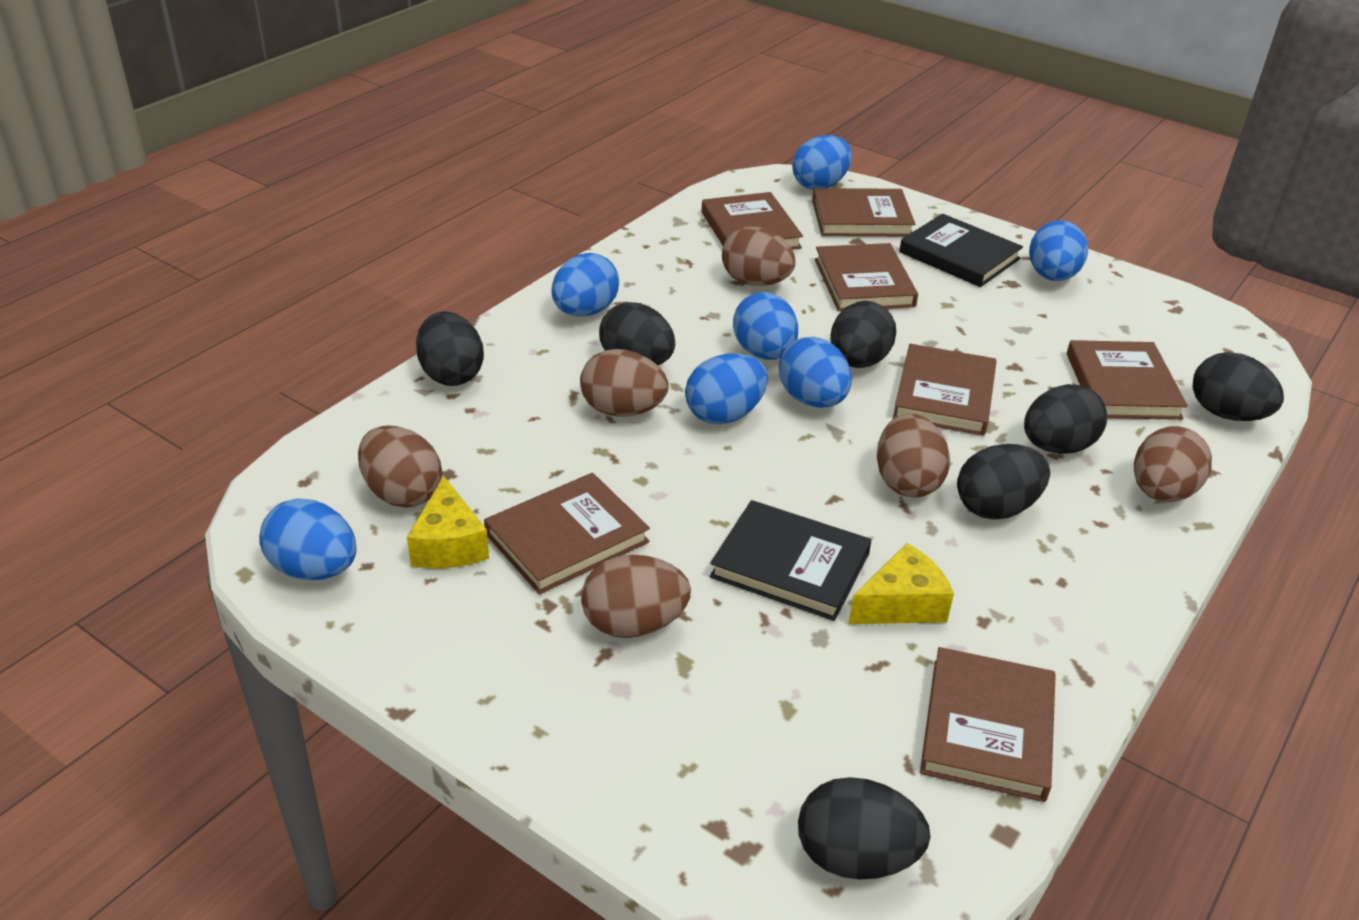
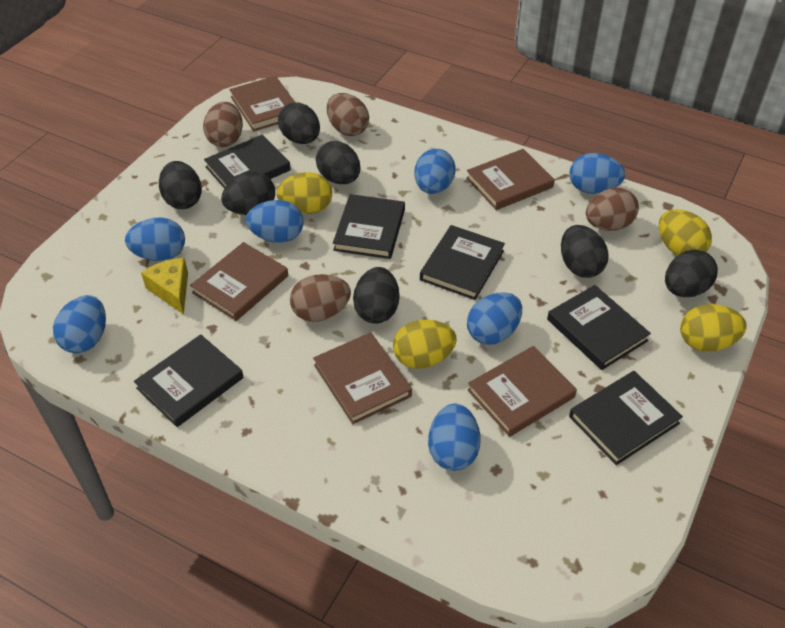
black book: 2 -> 6
brown book: 7 -> 5
brown egg: 6 -> 4
yellow cheese: 2 -> 1
yellow egg: 0 -> 4

